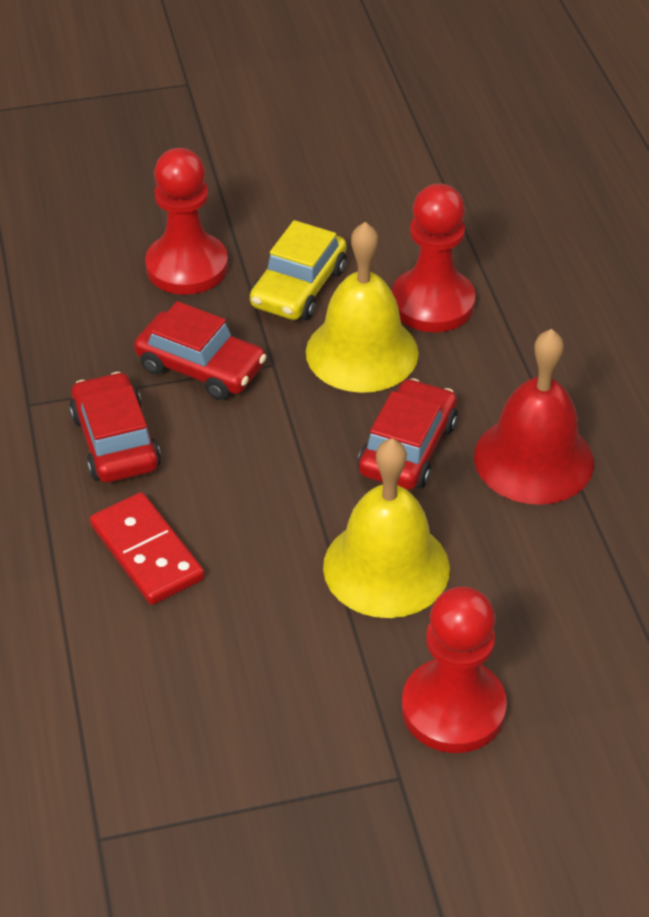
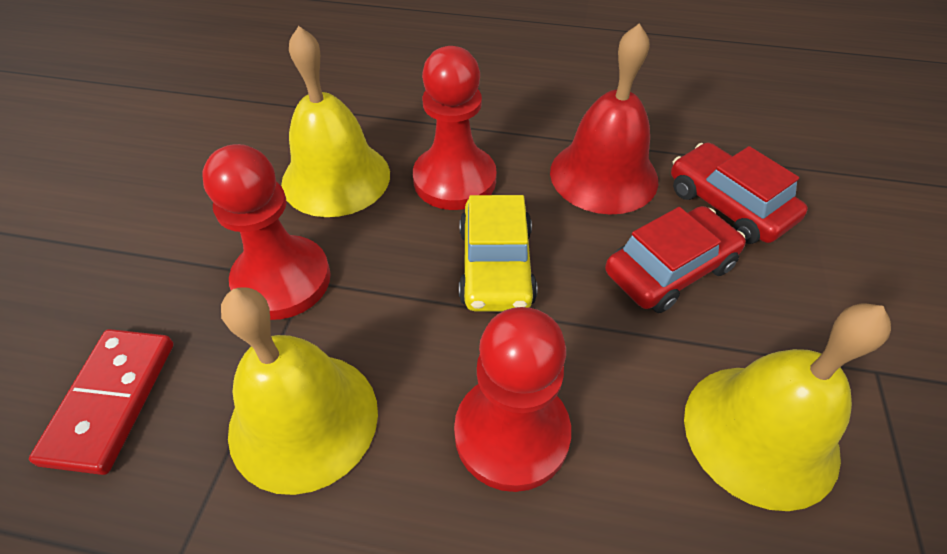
red car: 3 -> 2
yellow bell: 2 -> 3

